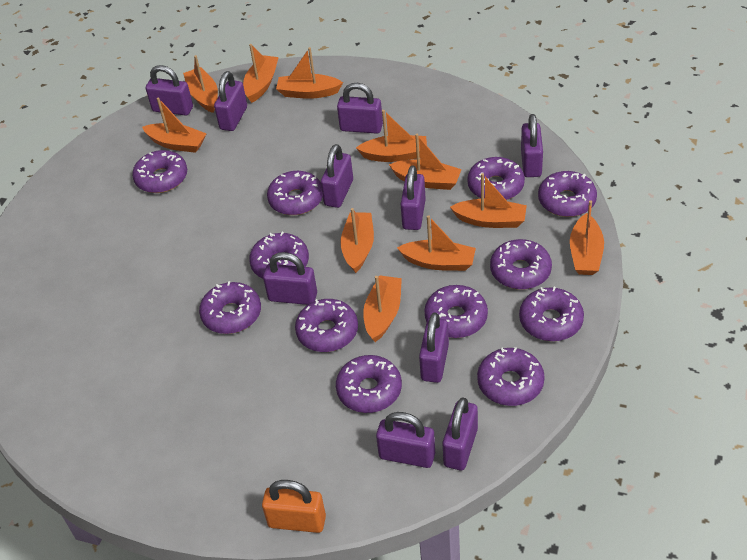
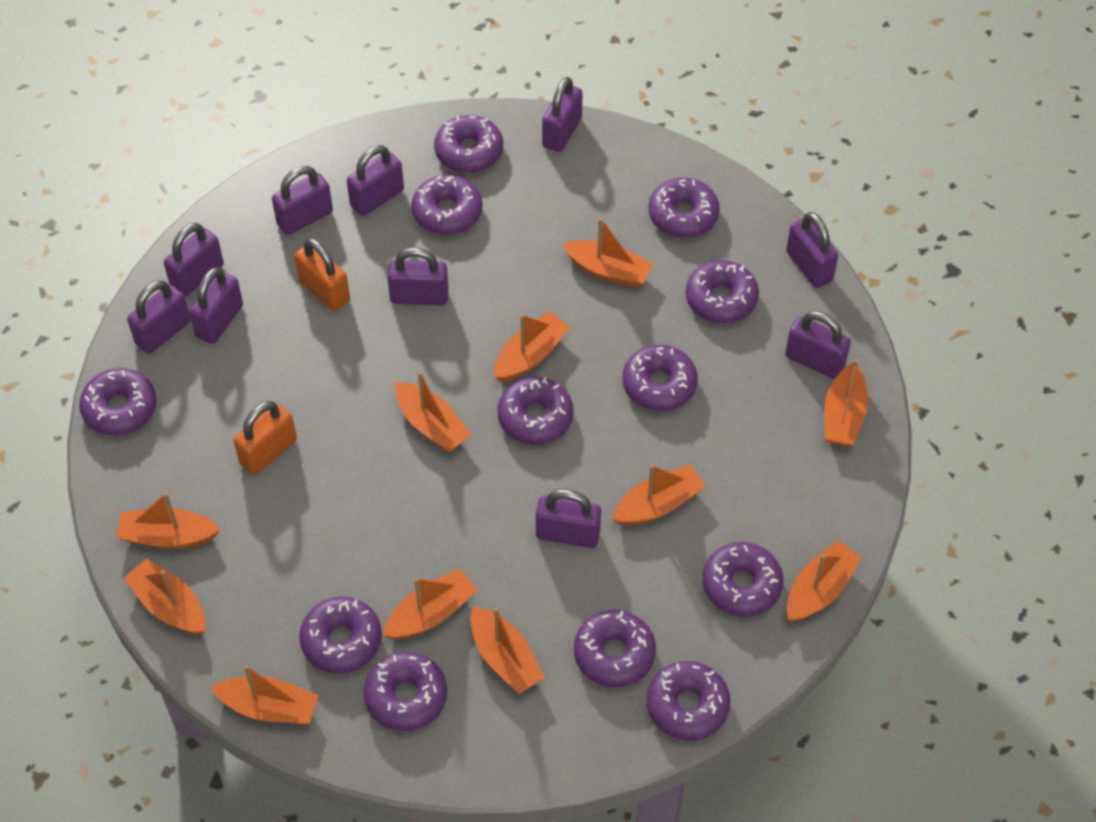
orange padlock: 1 -> 2

